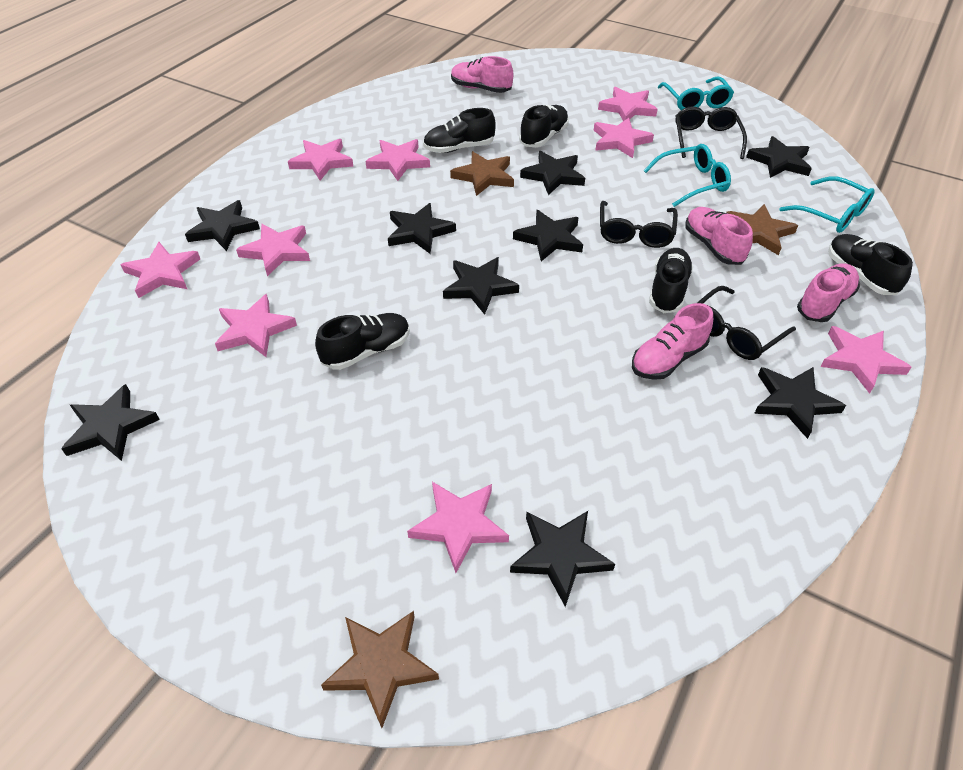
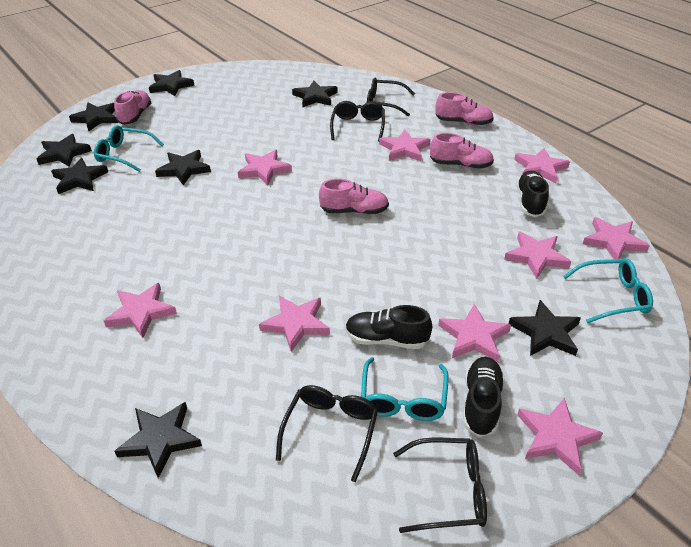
black glasses: 3 -> 4
black shoe: 5 -> 3
black star: 9 -> 8
brown star: 3 -> 0

